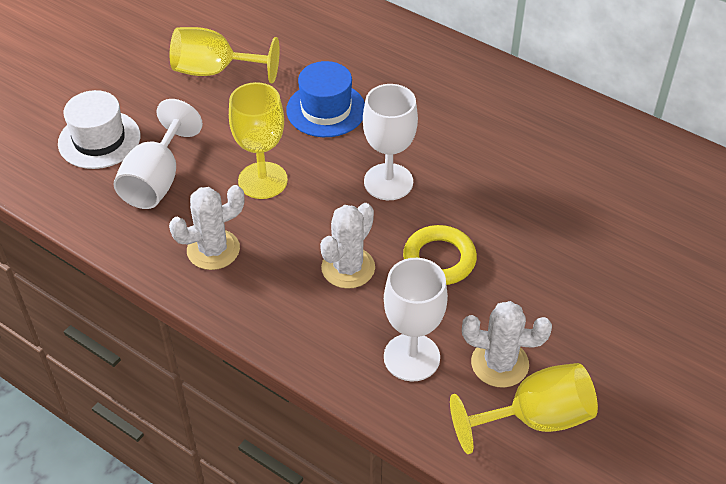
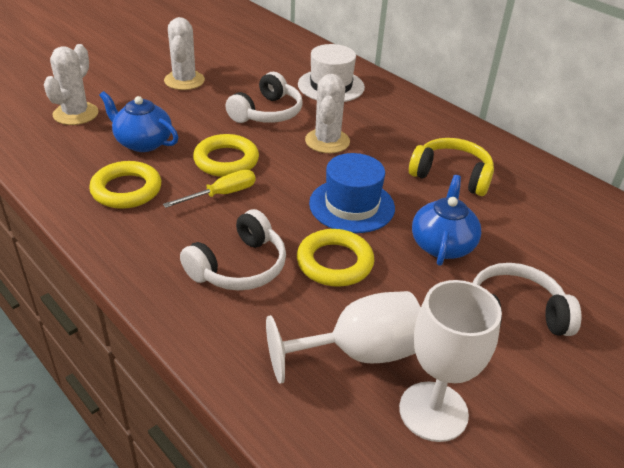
blue teapot: 0 -> 2
white goblet: 3 -> 2
white headphones: 0 -> 3
yellow goblet: 3 -> 0
yellow headphones: 0 -> 1
yellow ring: 1 -> 3
yellow screwdriver: 0 -> 1

